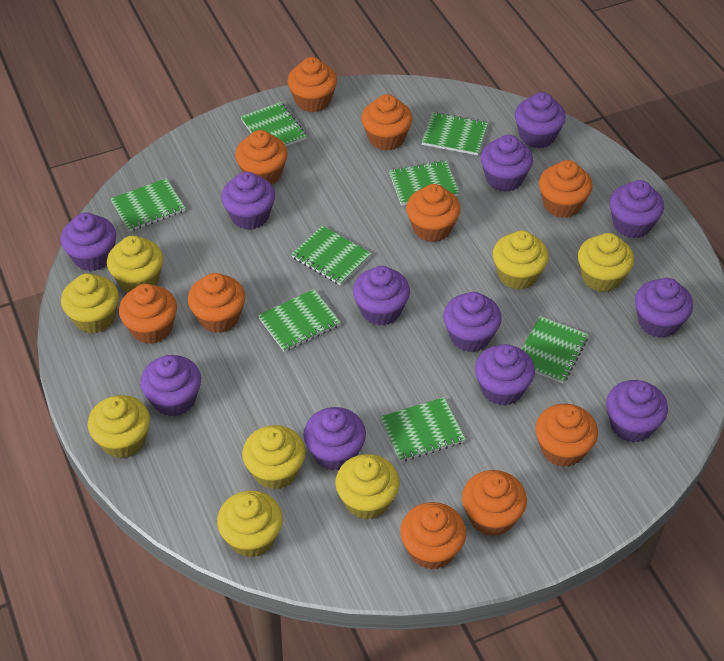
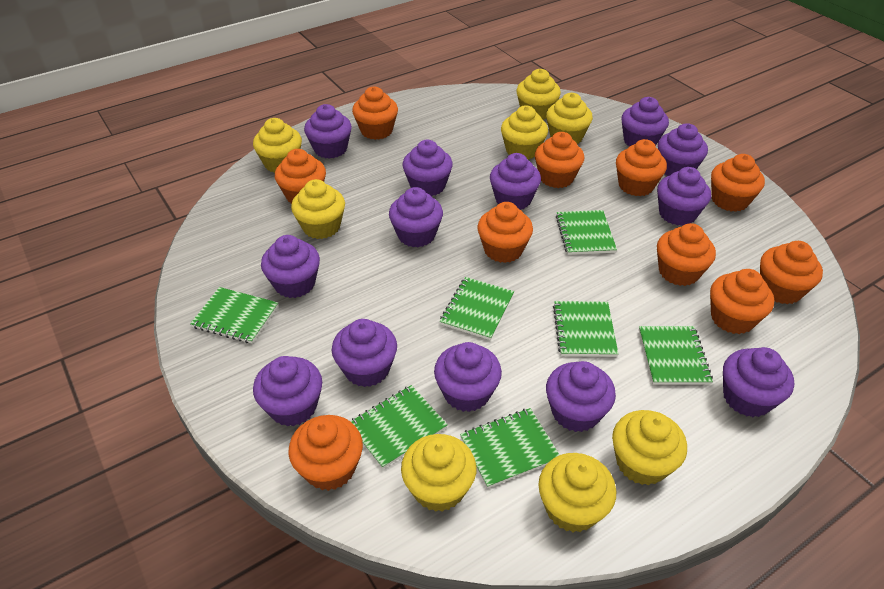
green notebook: 8 -> 7
purple cupcake: 12 -> 13

